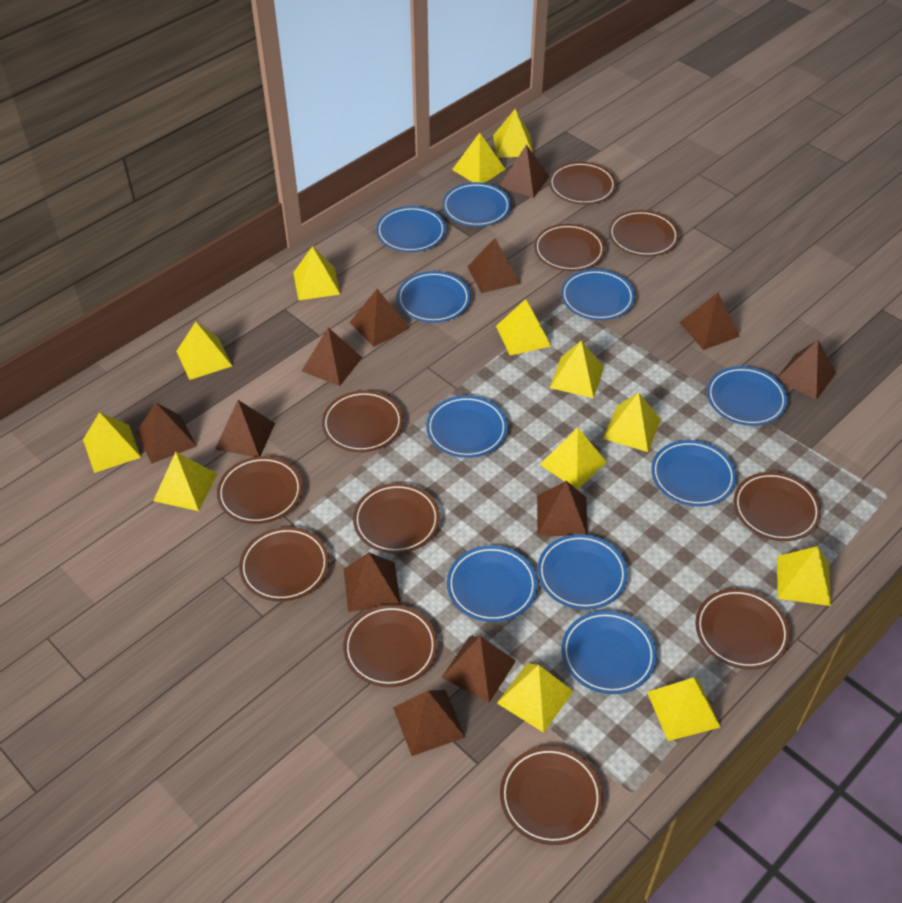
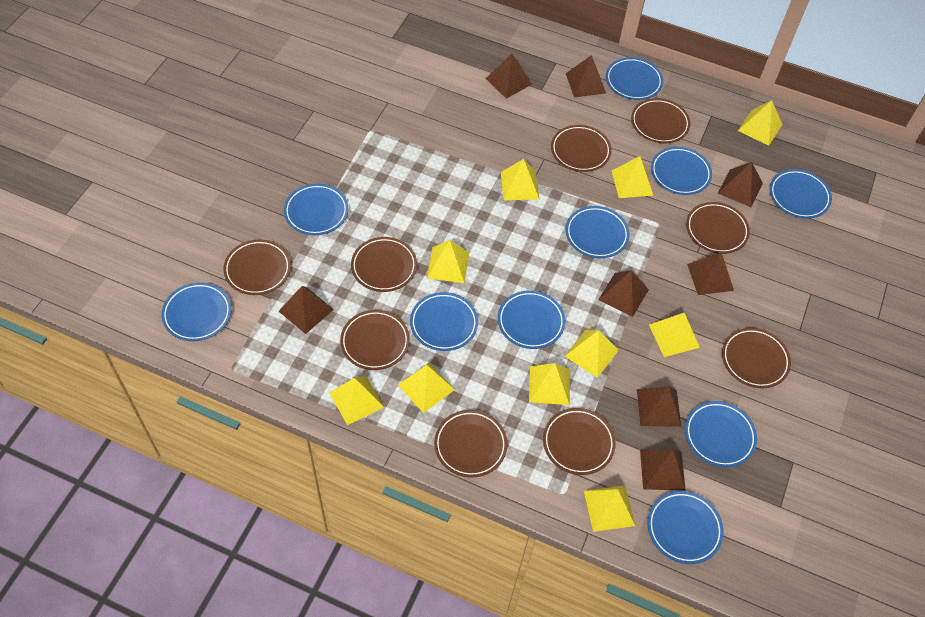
brown plate: 11 -> 9
brown pyramid: 12 -> 8
yellow pyramid: 13 -> 10

